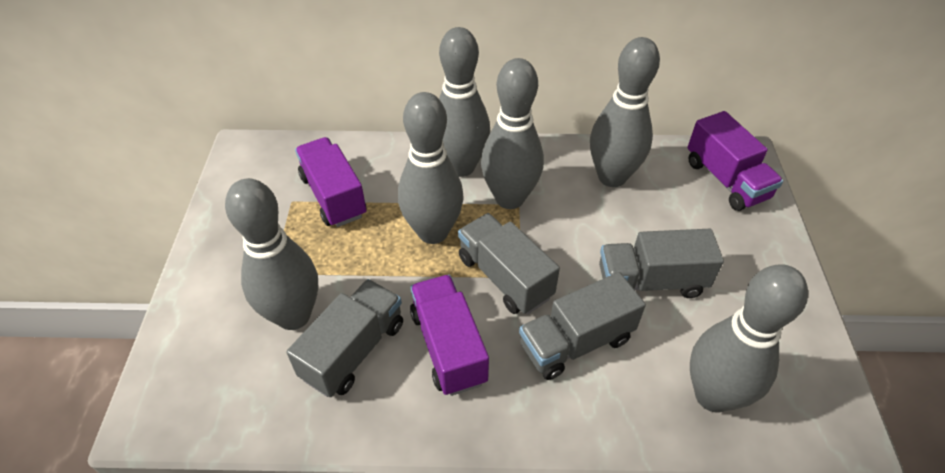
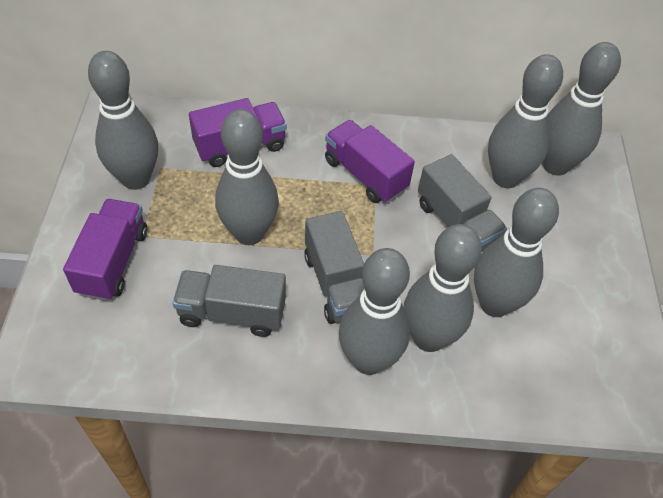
grey bowling pin: 6 -> 7
grey truck: 4 -> 3

